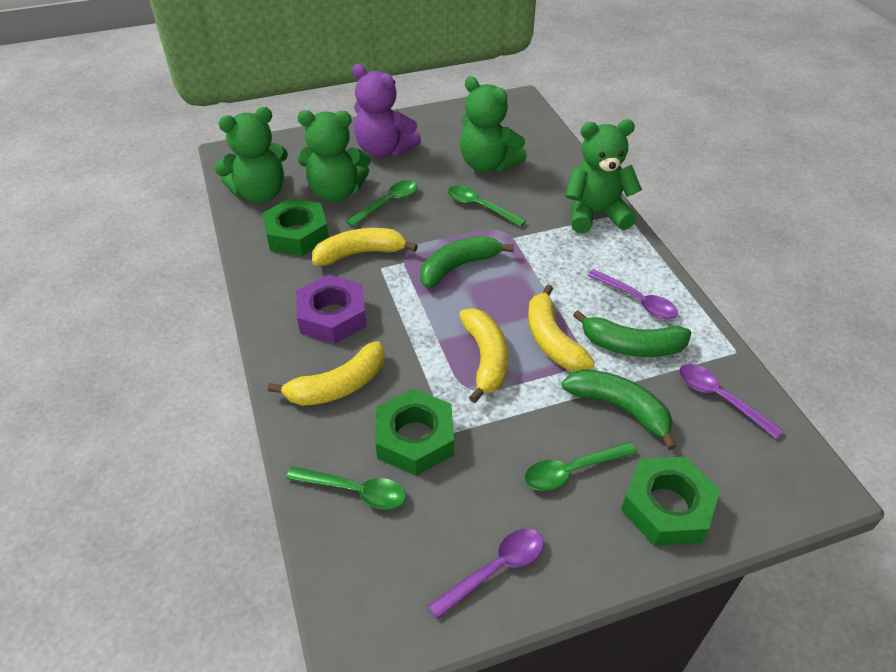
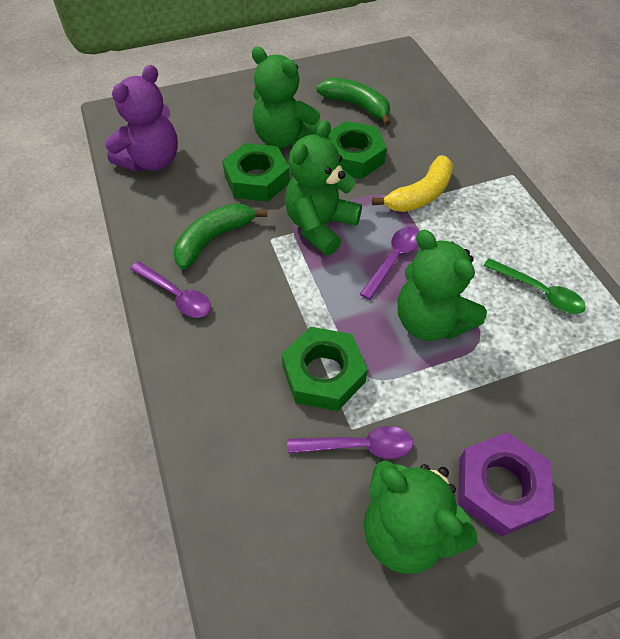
green banana: 3 -> 2
green spoon: 4 -> 1
yellow banana: 4 -> 1

